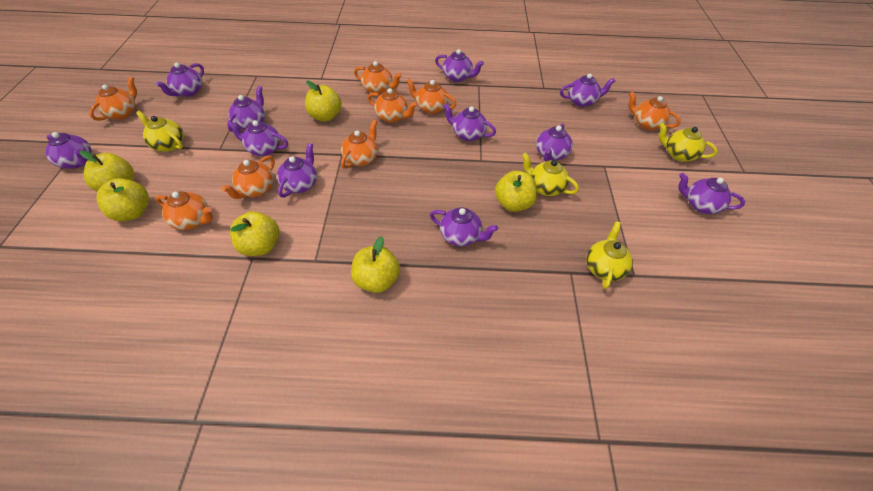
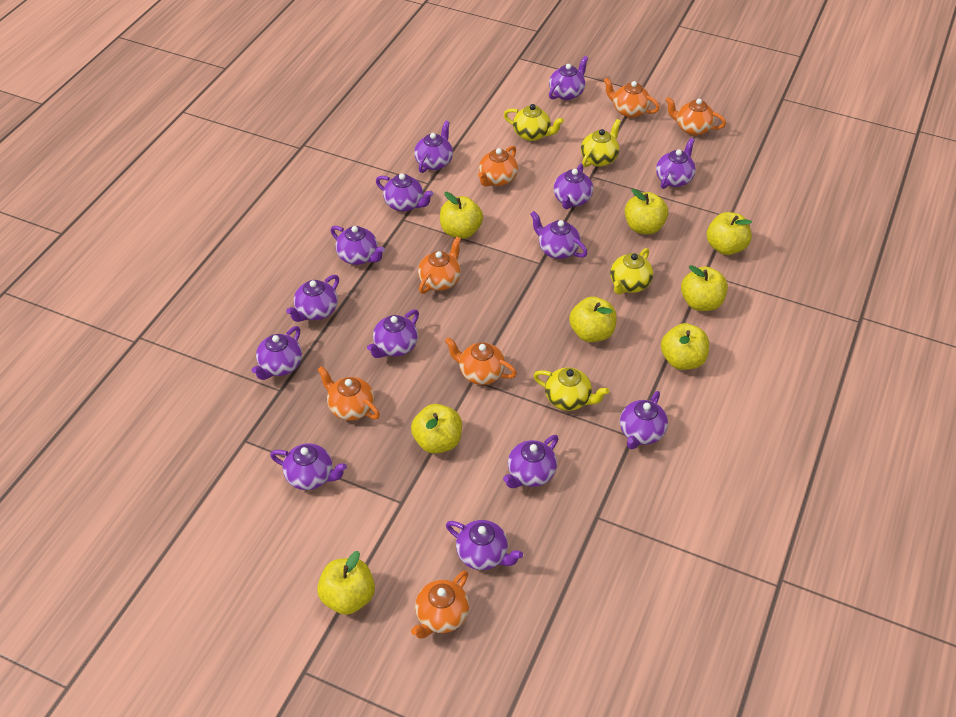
orange teapot: 8 -> 7
purple teapot: 11 -> 14
yellow apple: 6 -> 8

